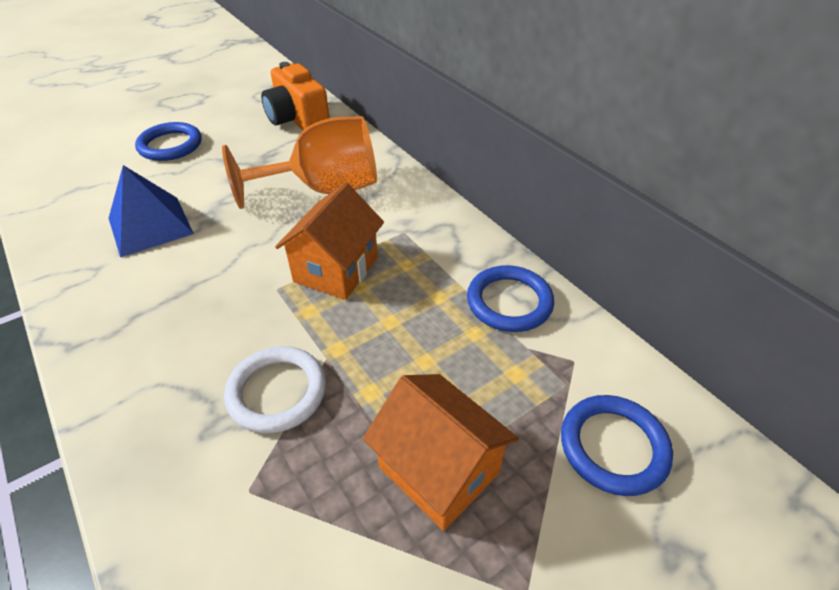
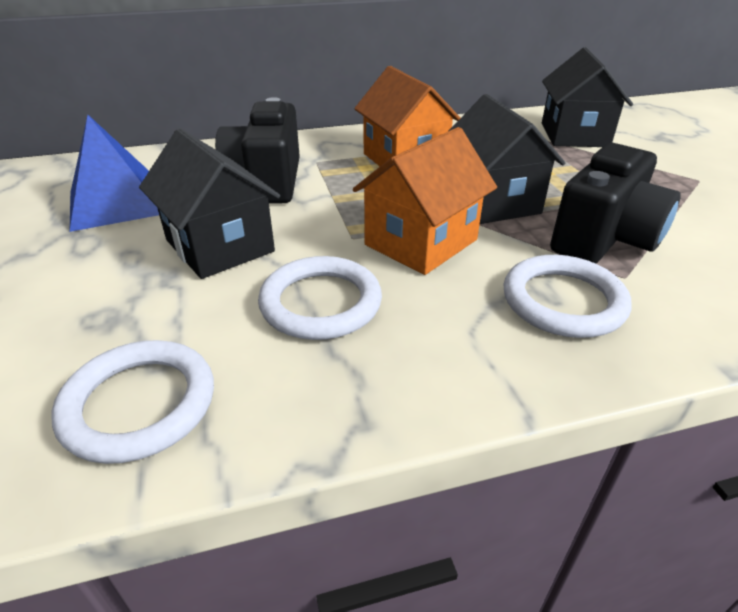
black camera: 0 -> 2
black house: 0 -> 3
blue ring: 3 -> 0
orange camera: 1 -> 0
orange goblet: 1 -> 0
white ring: 1 -> 3

